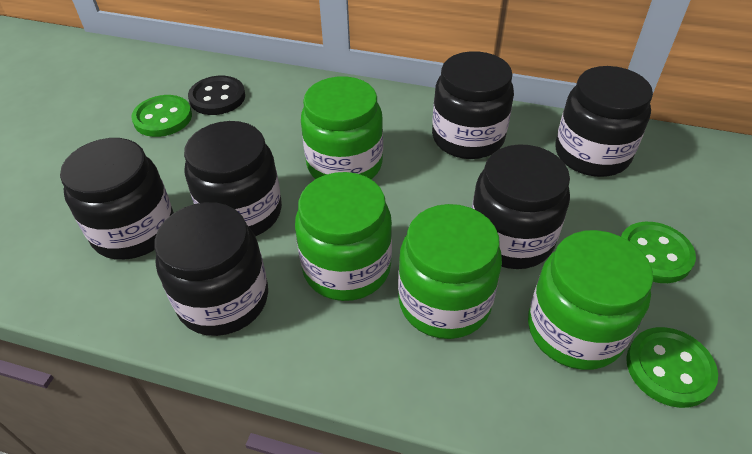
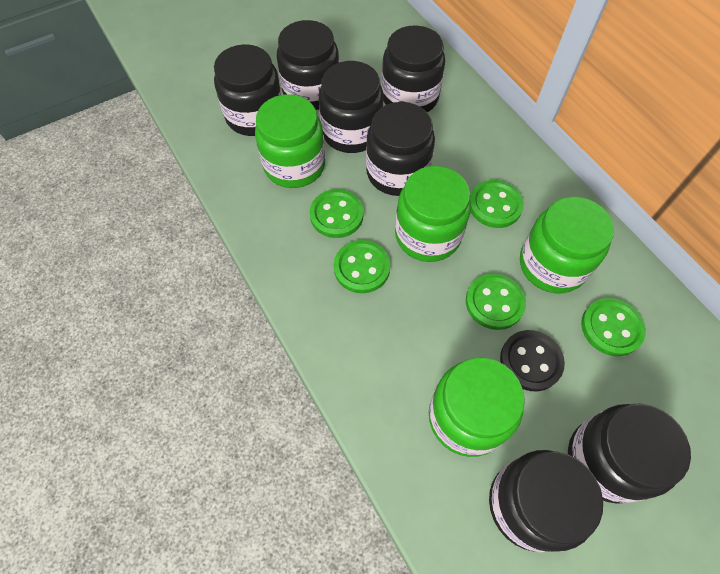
black jar: 6 -> 7
green button: 3 -> 5

